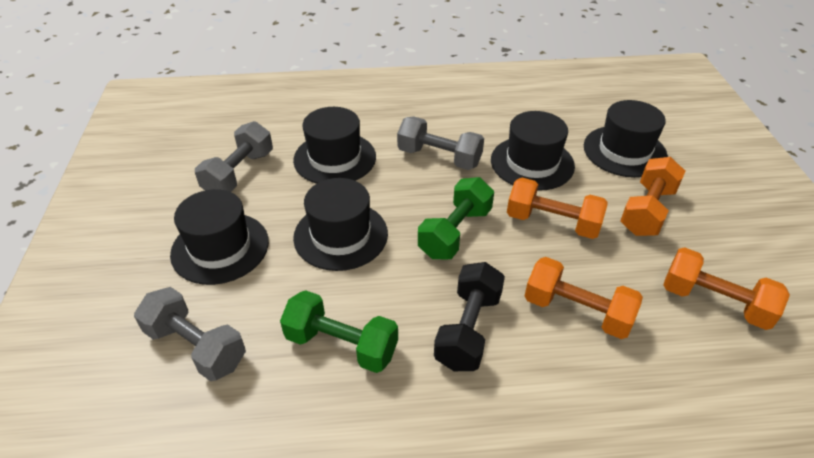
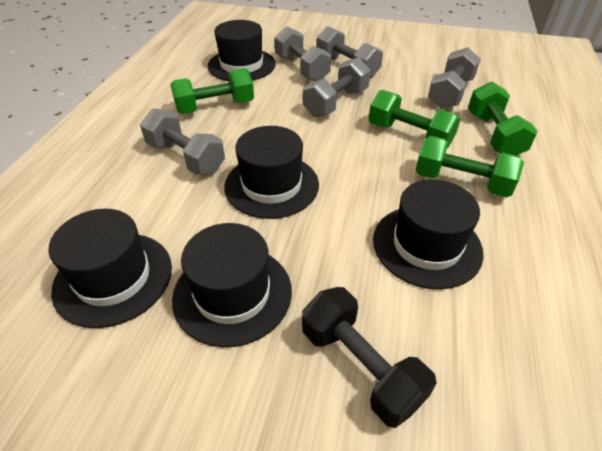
green dumbbell: 2 -> 4
grey dumbbell: 3 -> 5
orange dumbbell: 4 -> 0

